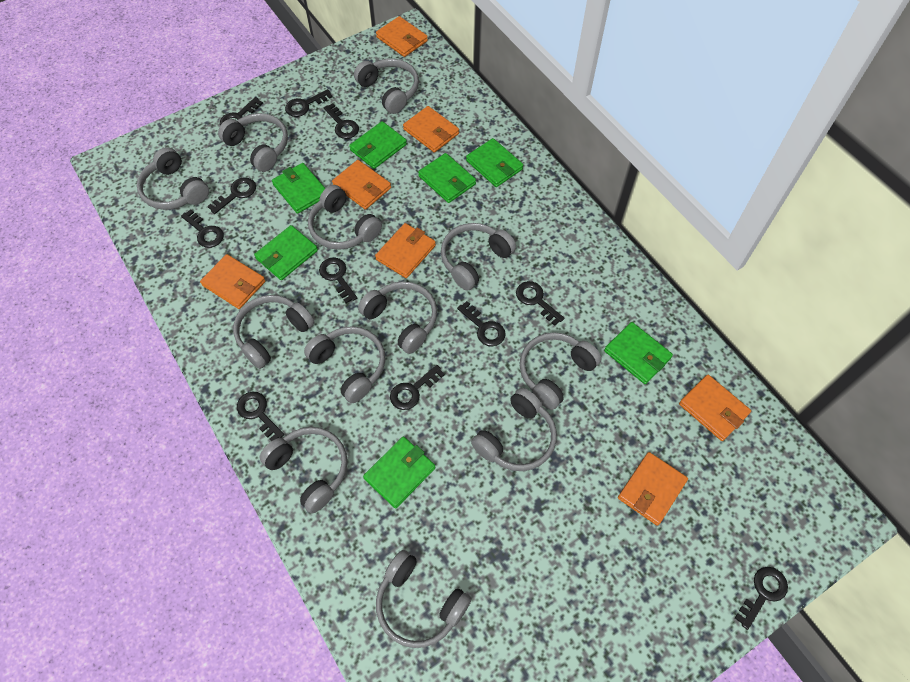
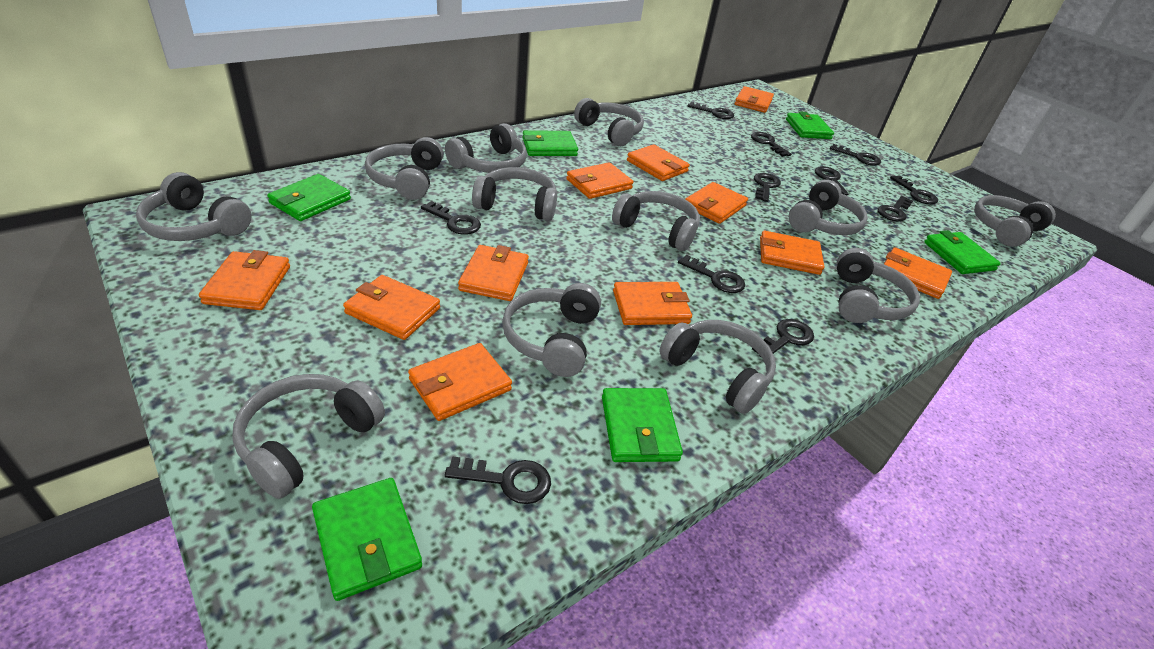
green wallet: 7 -> 6
orange wallet: 7 -> 11

